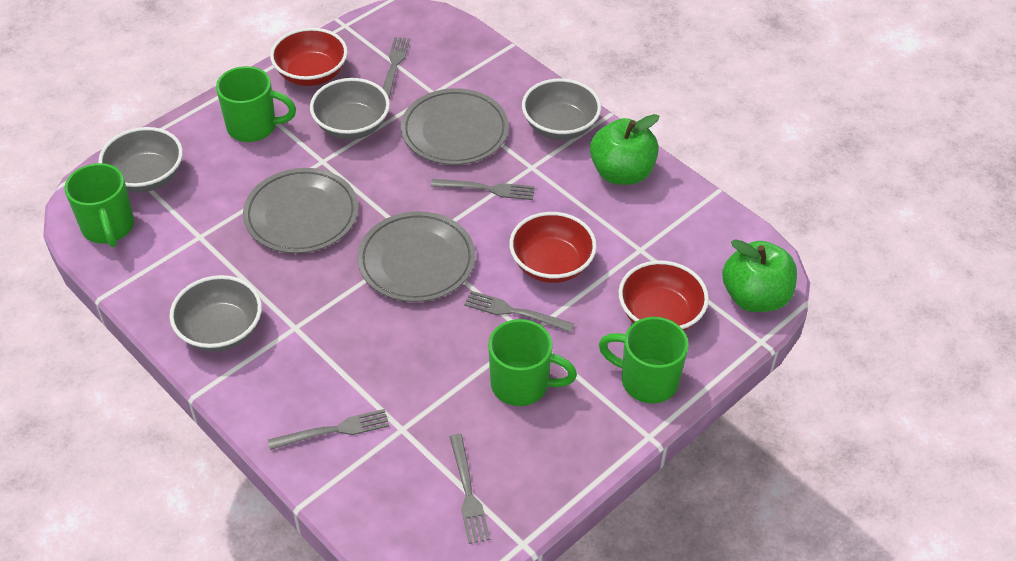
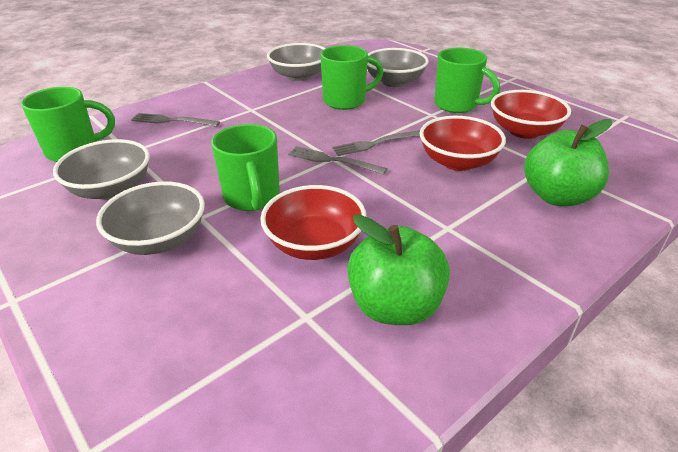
grey fork: 5 -> 3
grey plate: 3 -> 0

